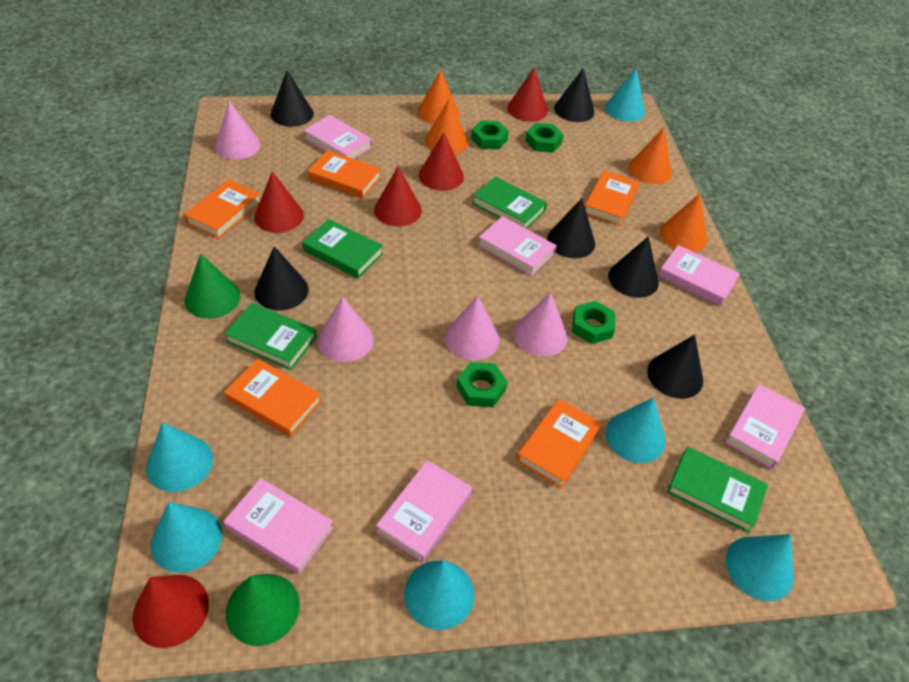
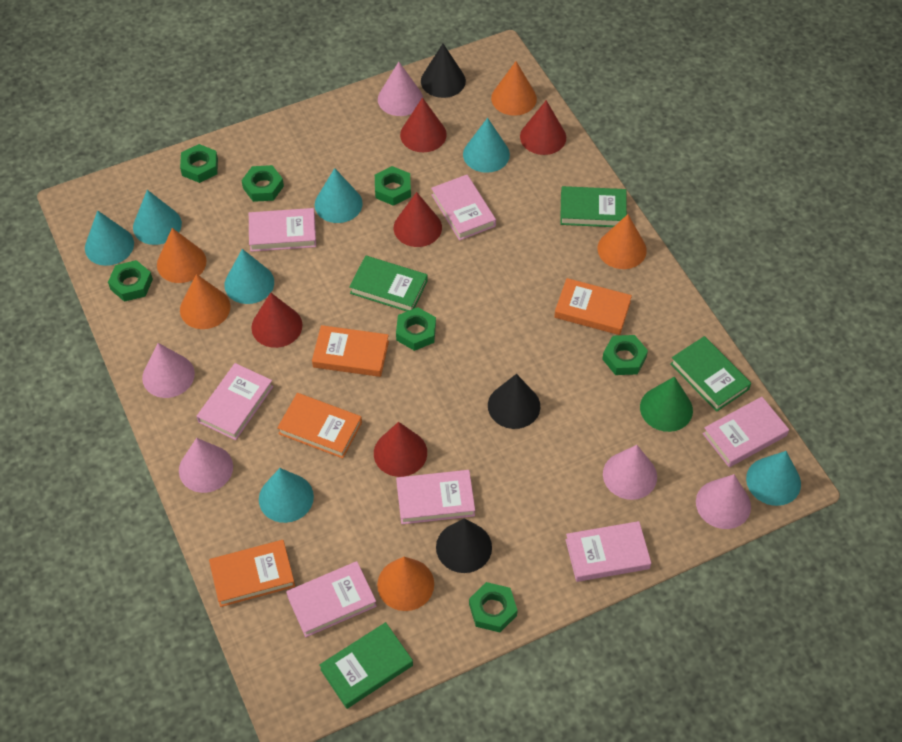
black cone: 6 -> 3
green cone: 2 -> 1
green nut: 4 -> 7
orange book: 5 -> 4
orange cone: 4 -> 5
pink book: 6 -> 7
pink cone: 4 -> 5
turquoise cone: 6 -> 7

